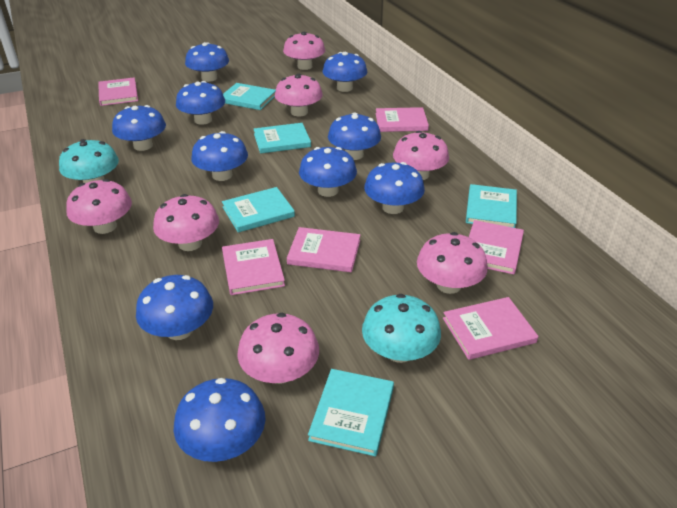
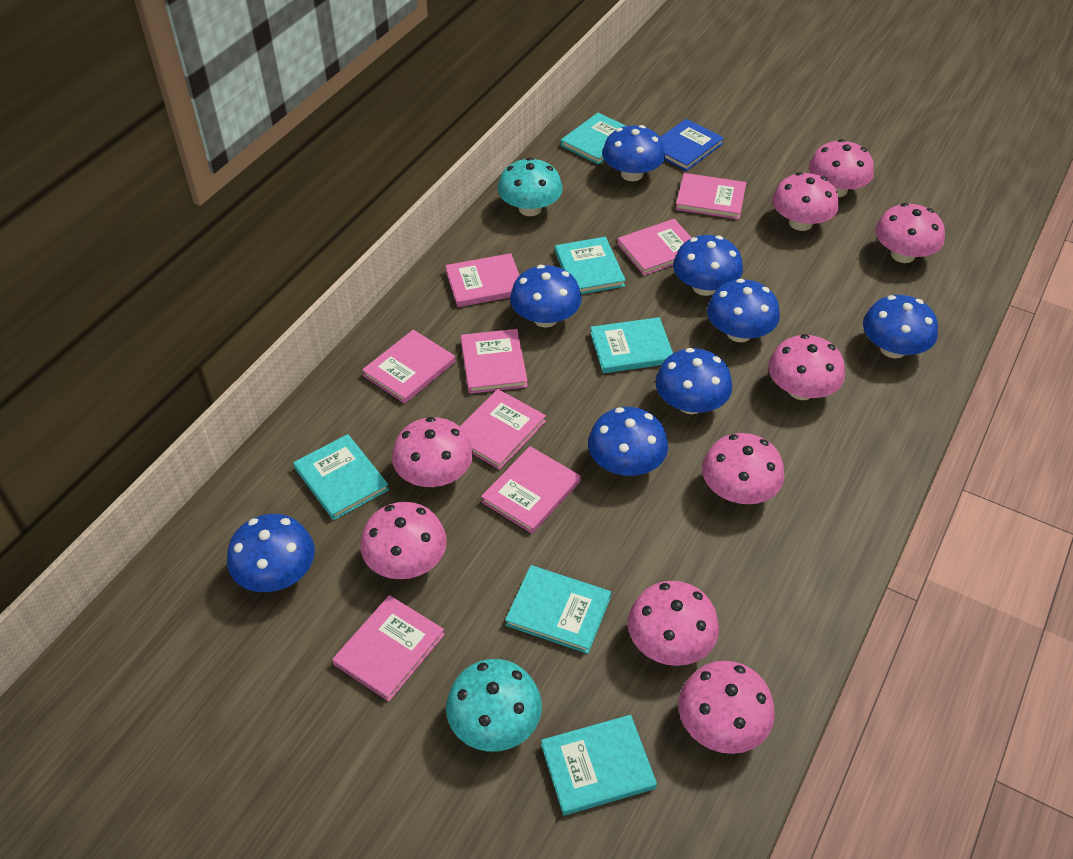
blue book: 0 -> 1
blue mushroom: 10 -> 8
pink book: 6 -> 8
pink mushroom: 7 -> 9
turquoise book: 5 -> 6

